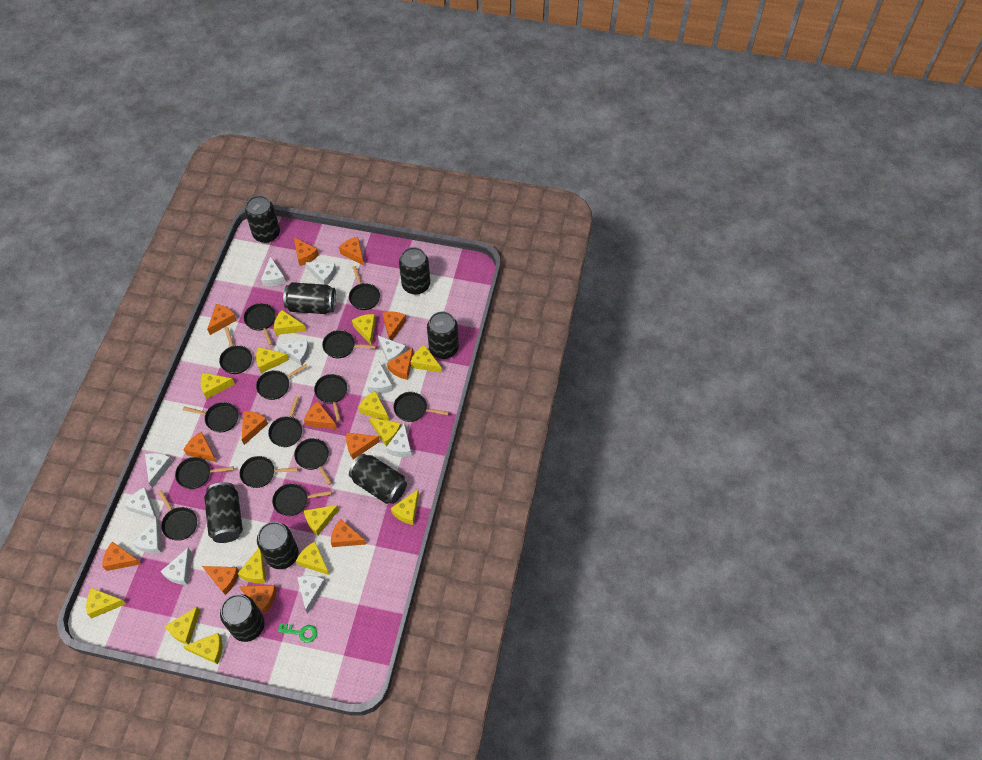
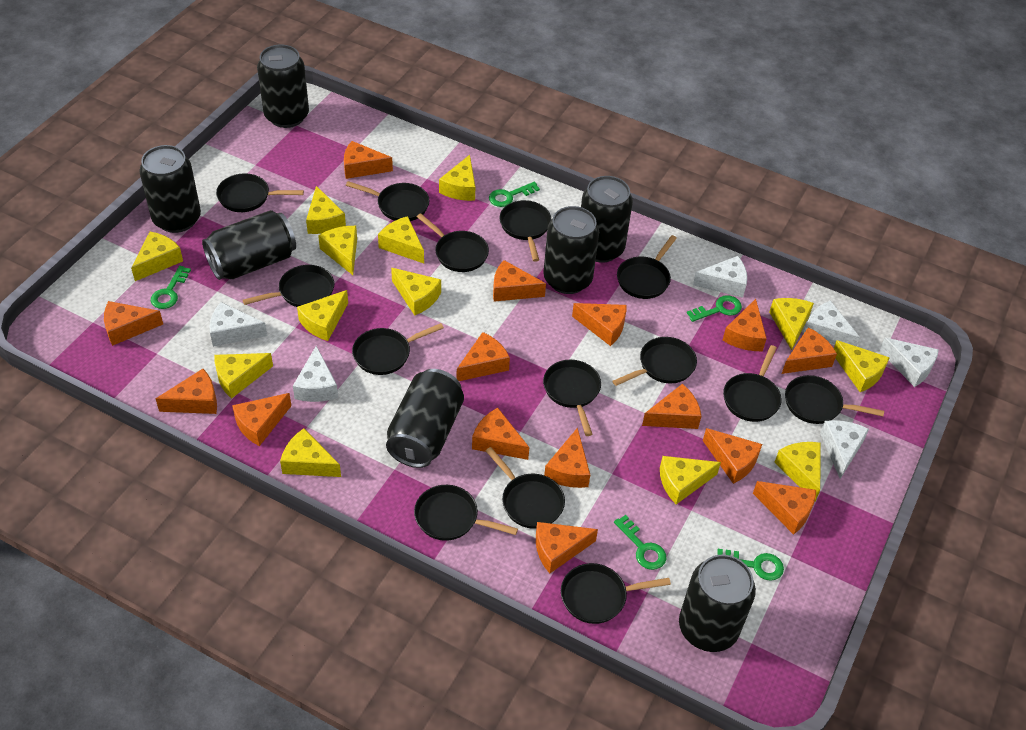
black can: 8 -> 7
green key: 1 -> 5
orange cheese: 13 -> 15
white cheese: 11 -> 6
yellow cheese: 14 -> 13

